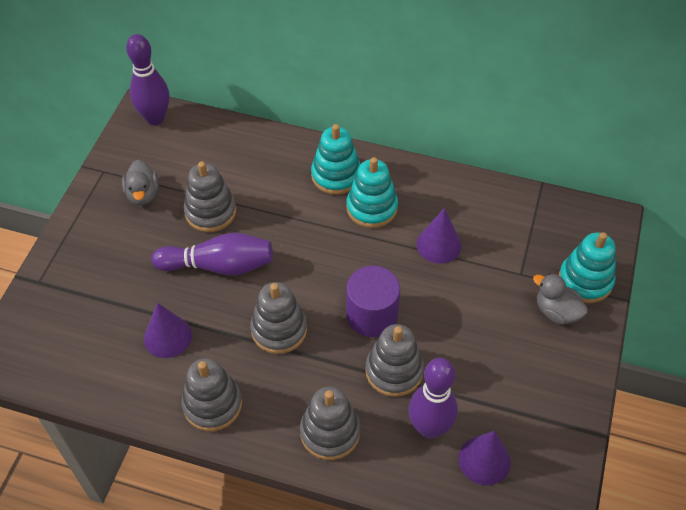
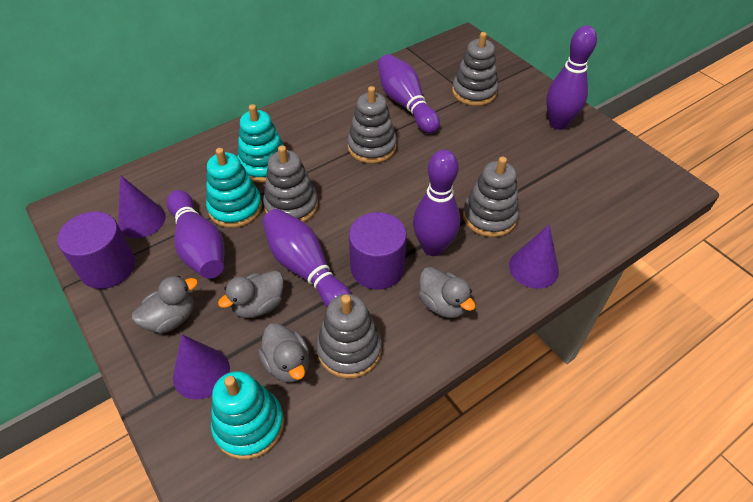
grey duck: 2 -> 4
purple bowling pin: 3 -> 5
purple cylinder: 1 -> 2

